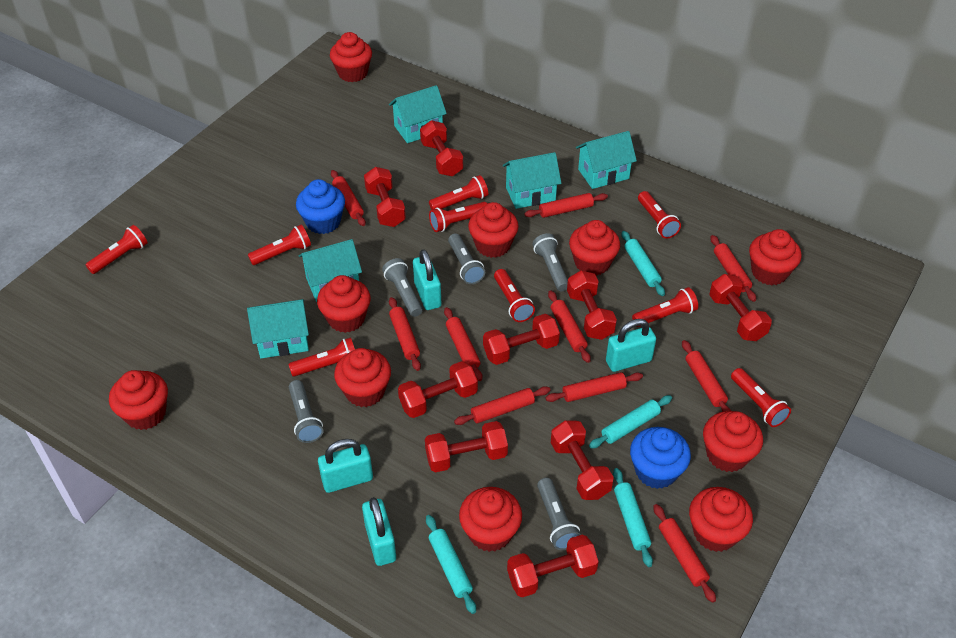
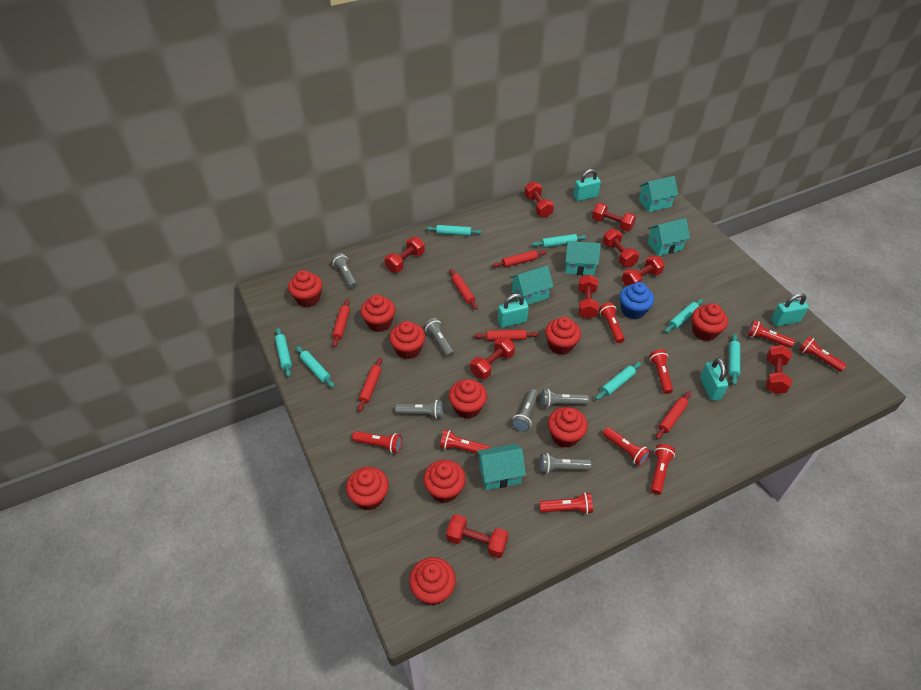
blue cupcake: 2 -> 1
grey flashlight: 5 -> 6
red rolling pin: 10 -> 6
turquoise rolling pin: 4 -> 7

